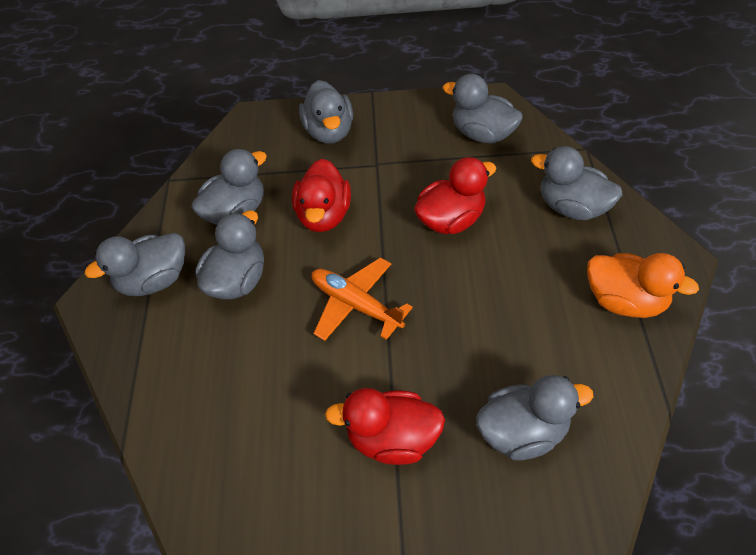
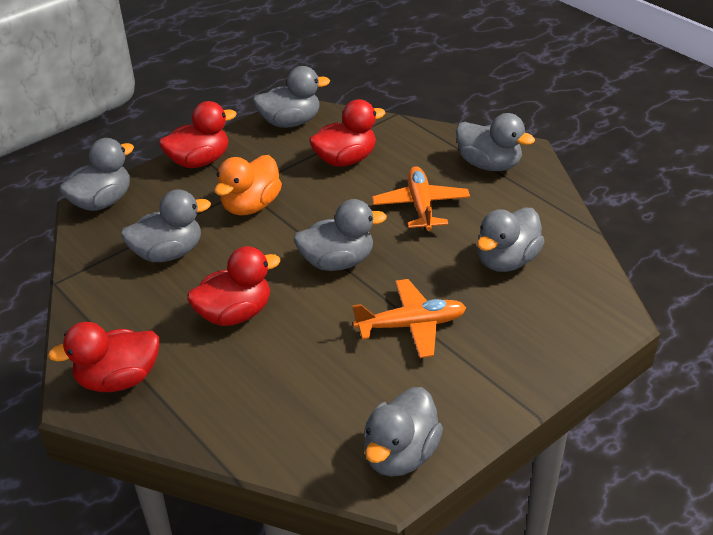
orange plane: 1 -> 2
red duck: 3 -> 4

